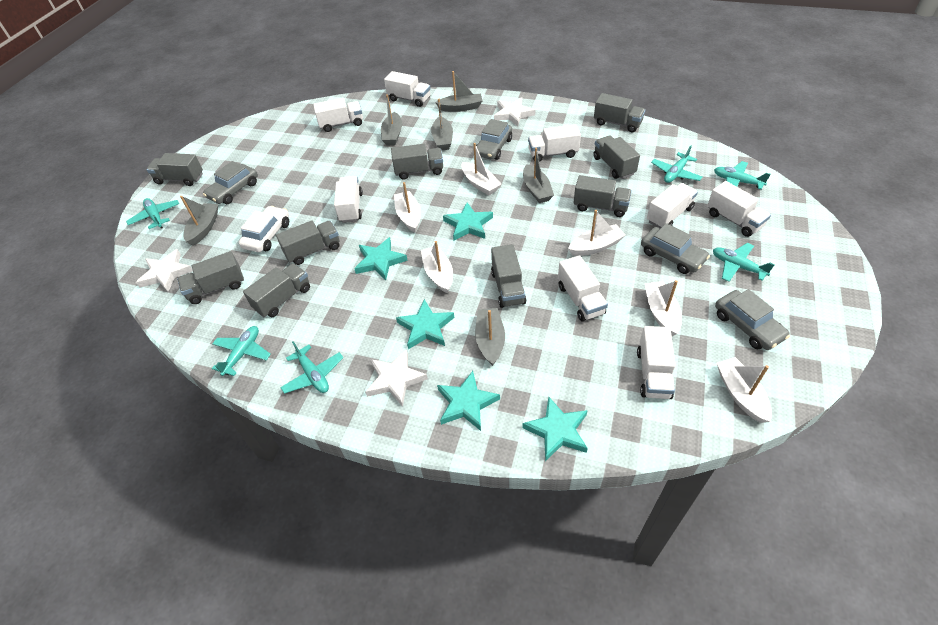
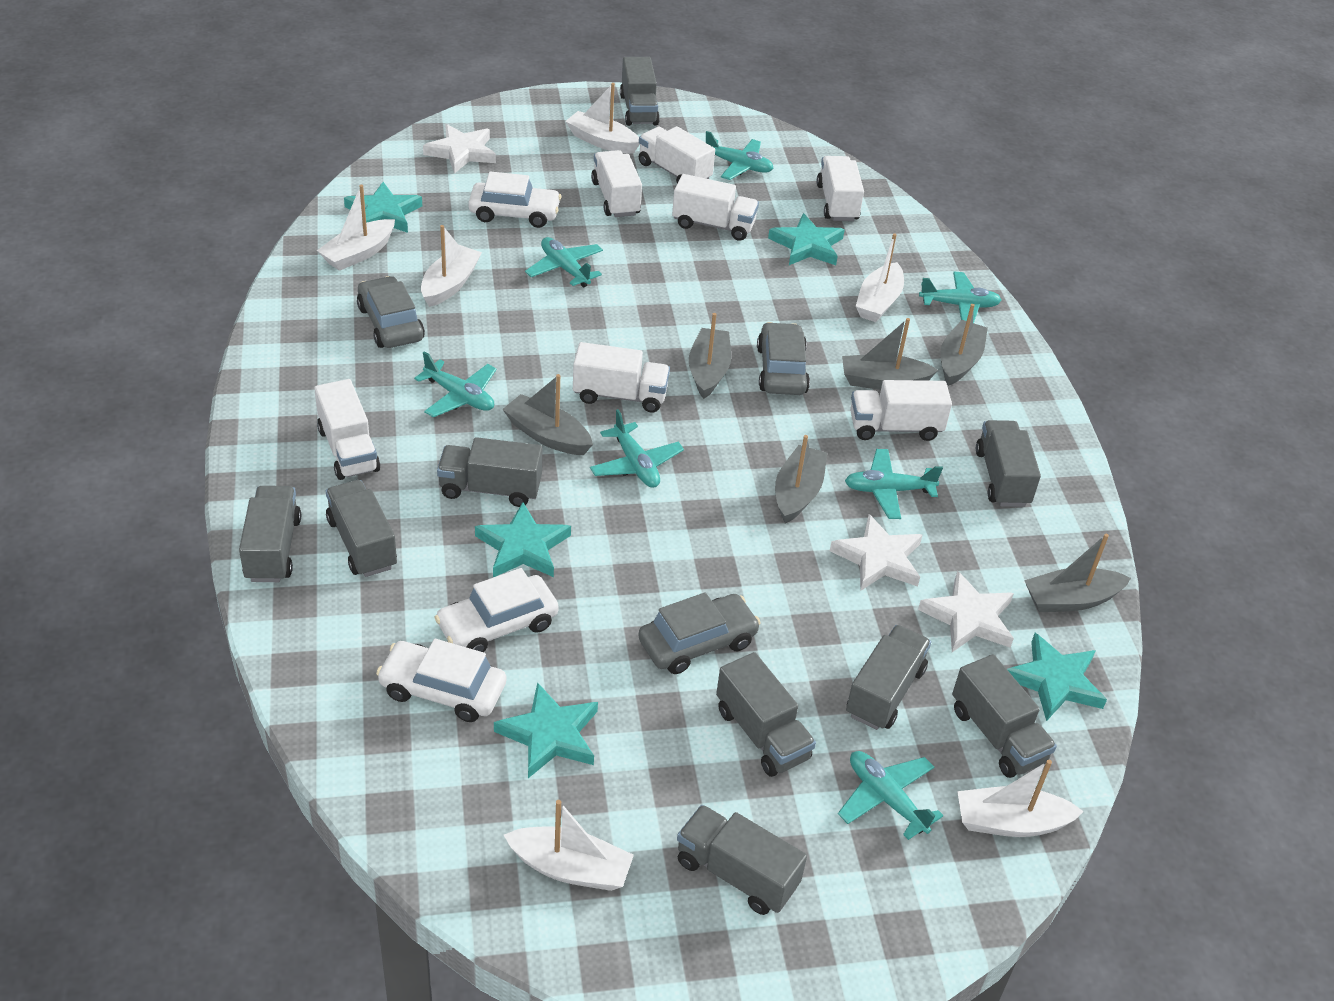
grey car: 4 -> 3
turquoise plane: 6 -> 7
white car: 1 -> 3
white truck: 8 -> 7

